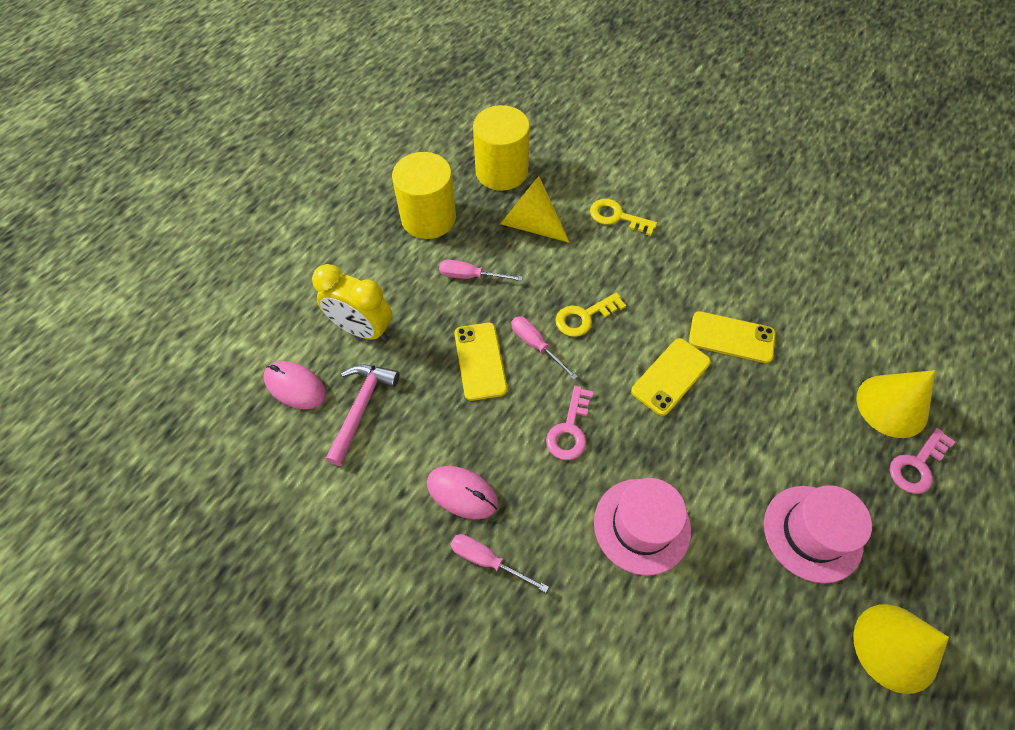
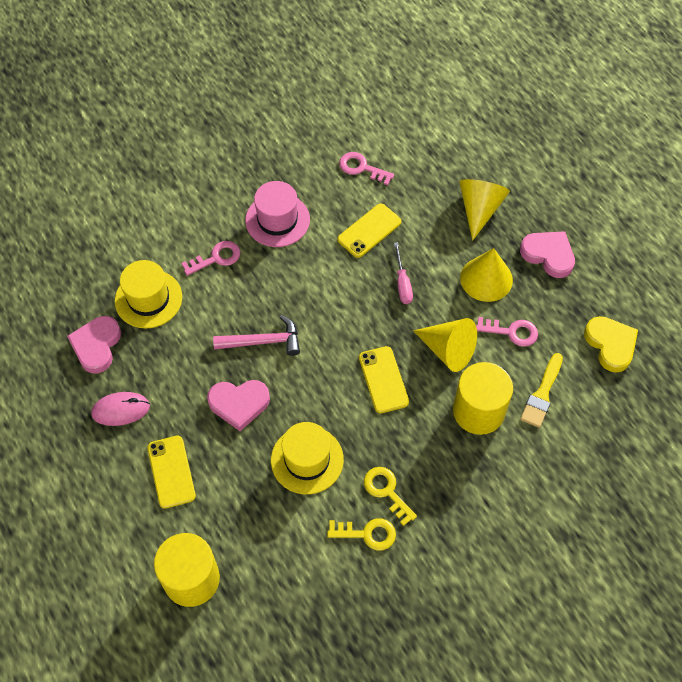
pink hat: 2 -> 1
pink heart: 0 -> 3
pink key: 2 -> 3
pink mouse: 2 -> 1
pink screwdriver: 3 -> 1
yellow brush: 0 -> 1
yellow clock: 1 -> 0
yellow hat: 0 -> 2
yellow heart: 0 -> 1

